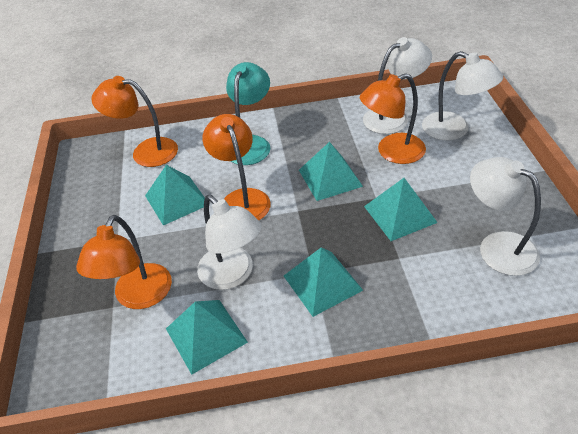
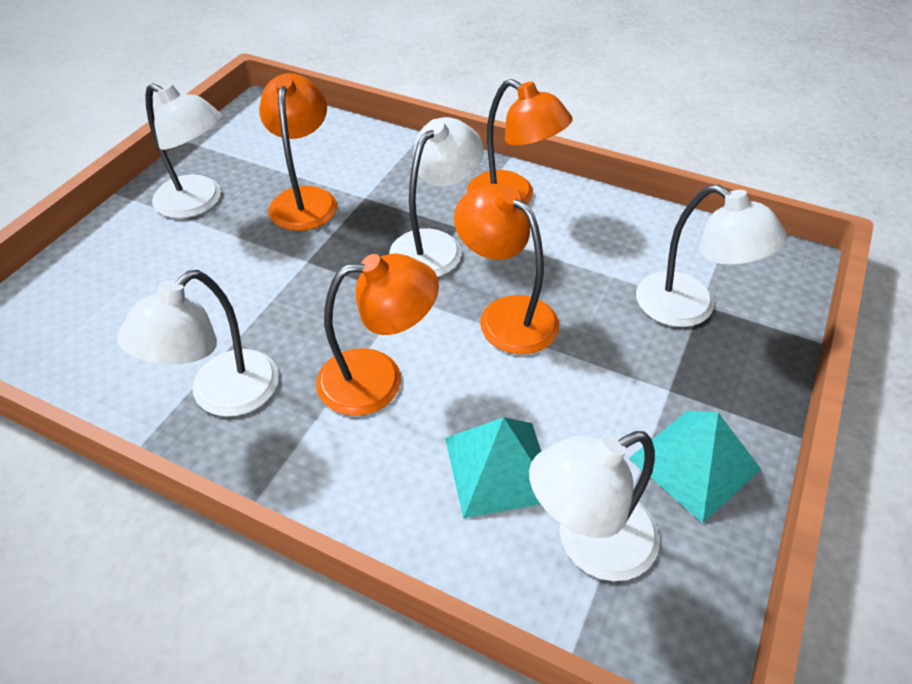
turquoise lamp: 1 -> 0
turquoise pyramid: 5 -> 2
white lamp: 4 -> 5

